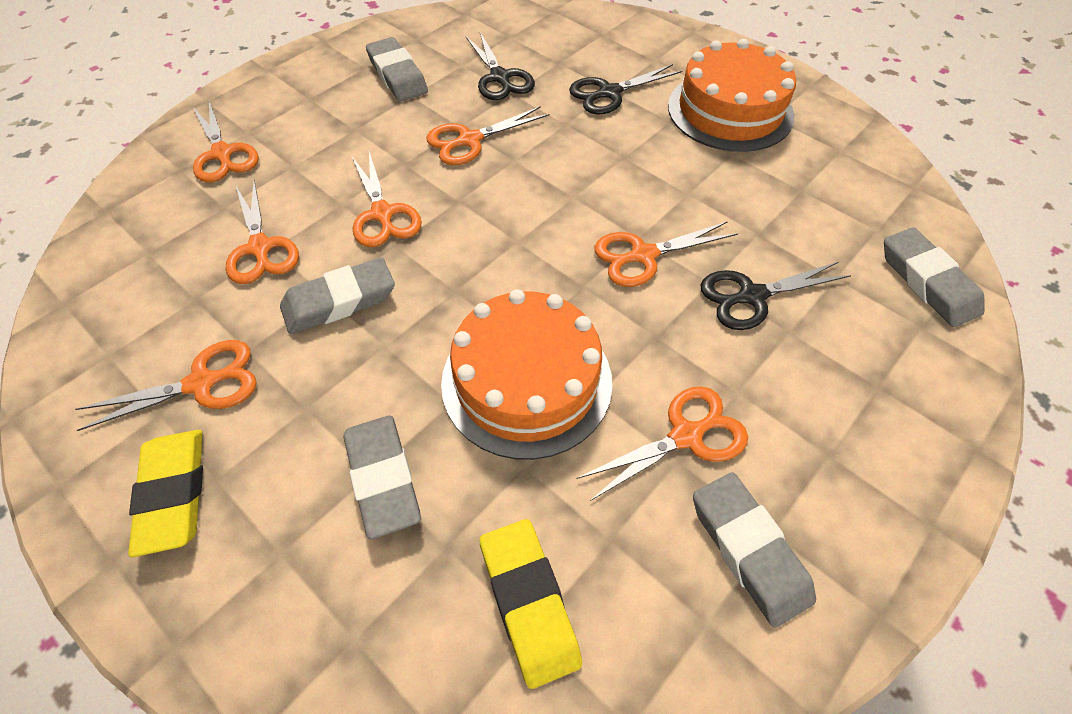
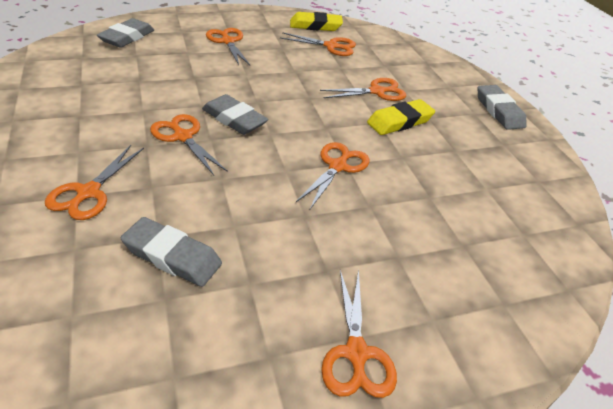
black scissors: 3 -> 0
grey eraser: 5 -> 4
orange cake: 2 -> 0

